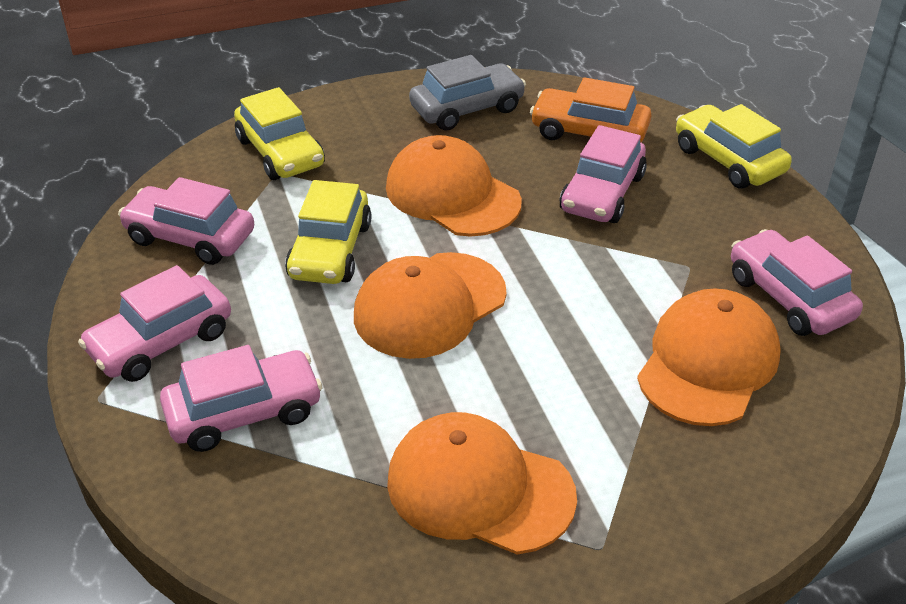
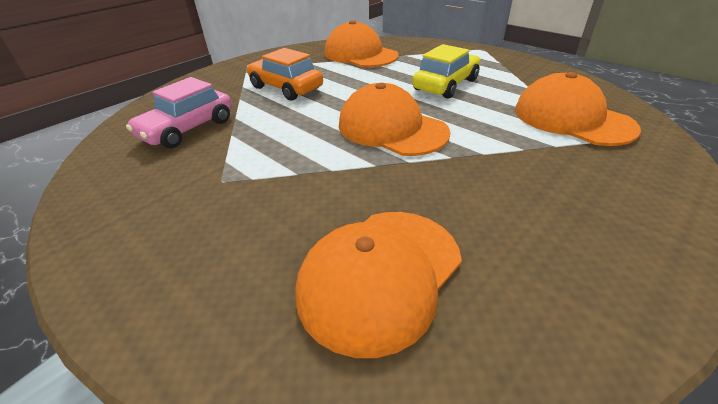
grey car: 1 -> 0
pink car: 5 -> 1
yellow car: 3 -> 1

